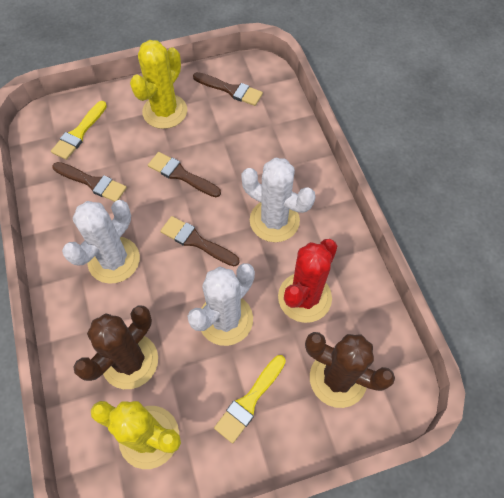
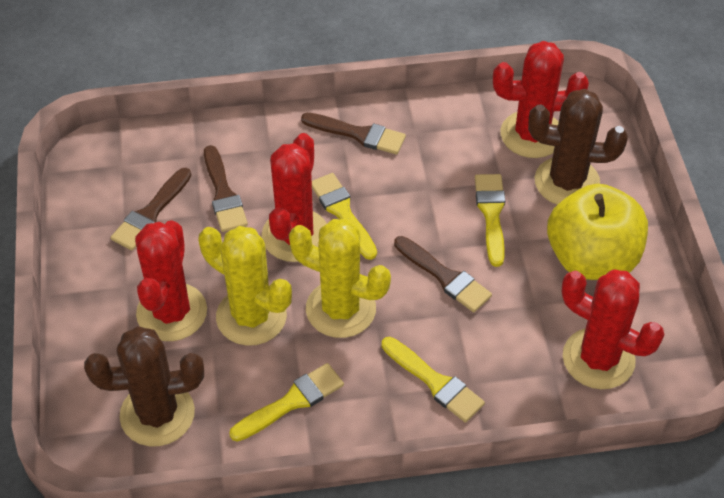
red cactus: 1 -> 4
white cactus: 3 -> 0
yellow apple: 0 -> 1
yellow brush: 2 -> 4

